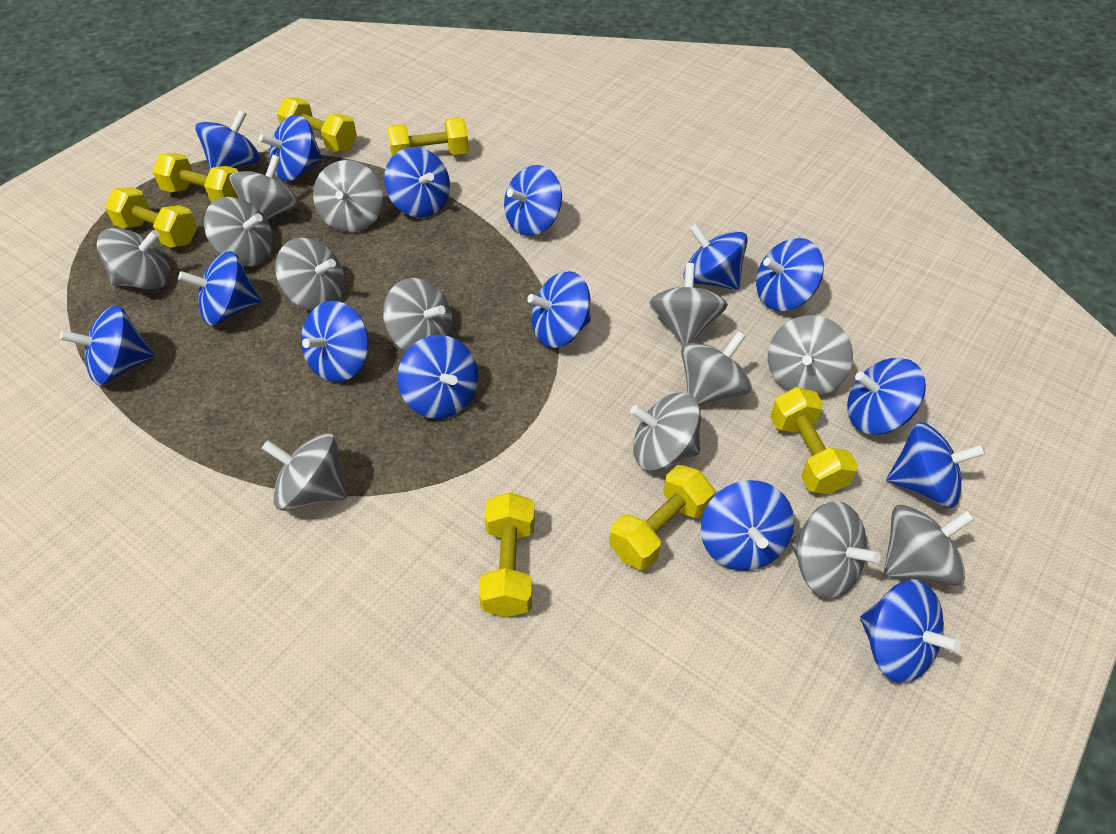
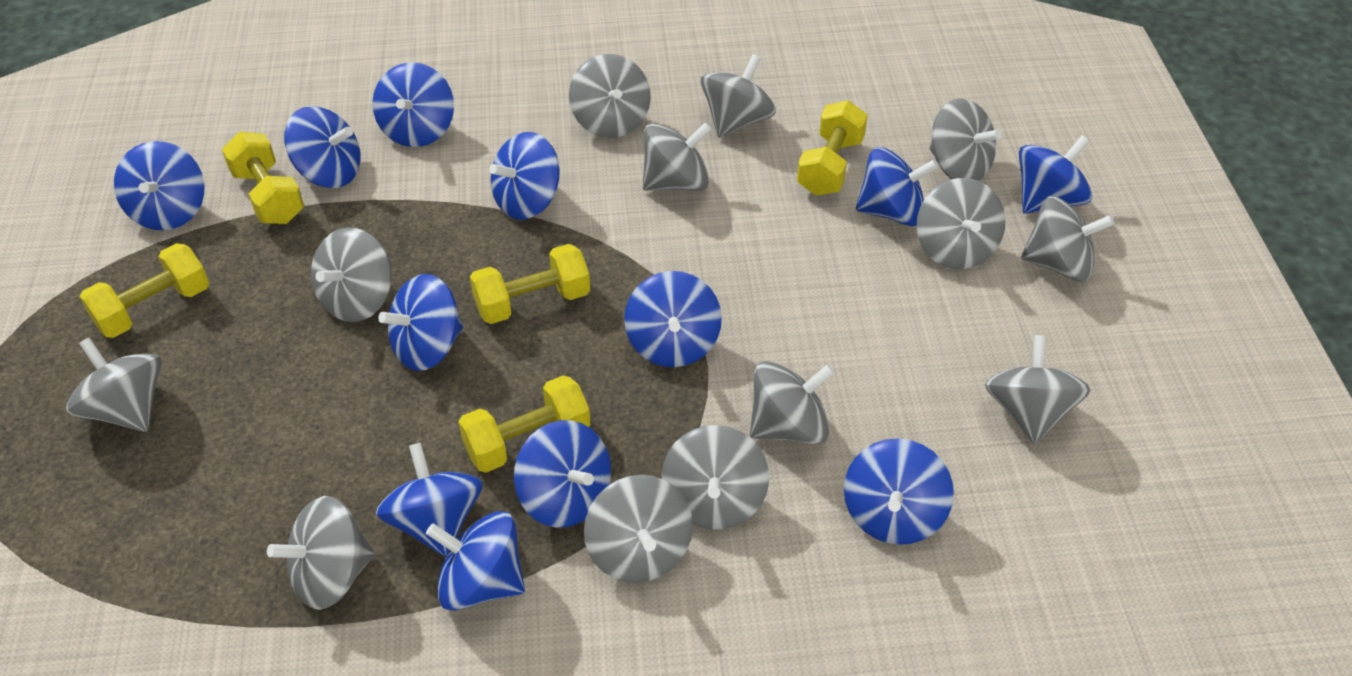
blue spinning top: 15 -> 12
yellow dumbbell: 7 -> 5

